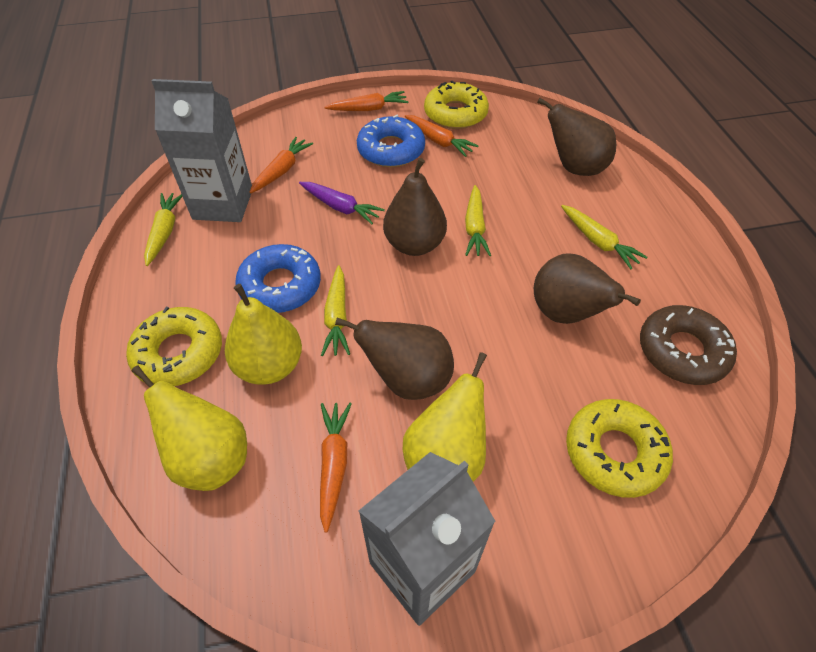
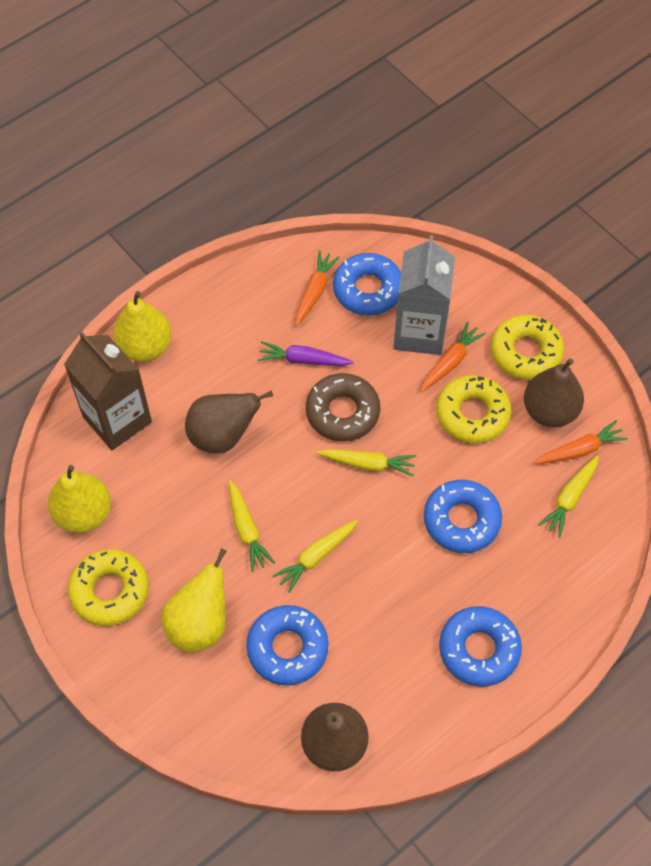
blue donut: 2 -> 4
brown carton: 0 -> 1
brown pear: 4 -> 3
grey carton: 2 -> 1
orange carrot: 4 -> 3

